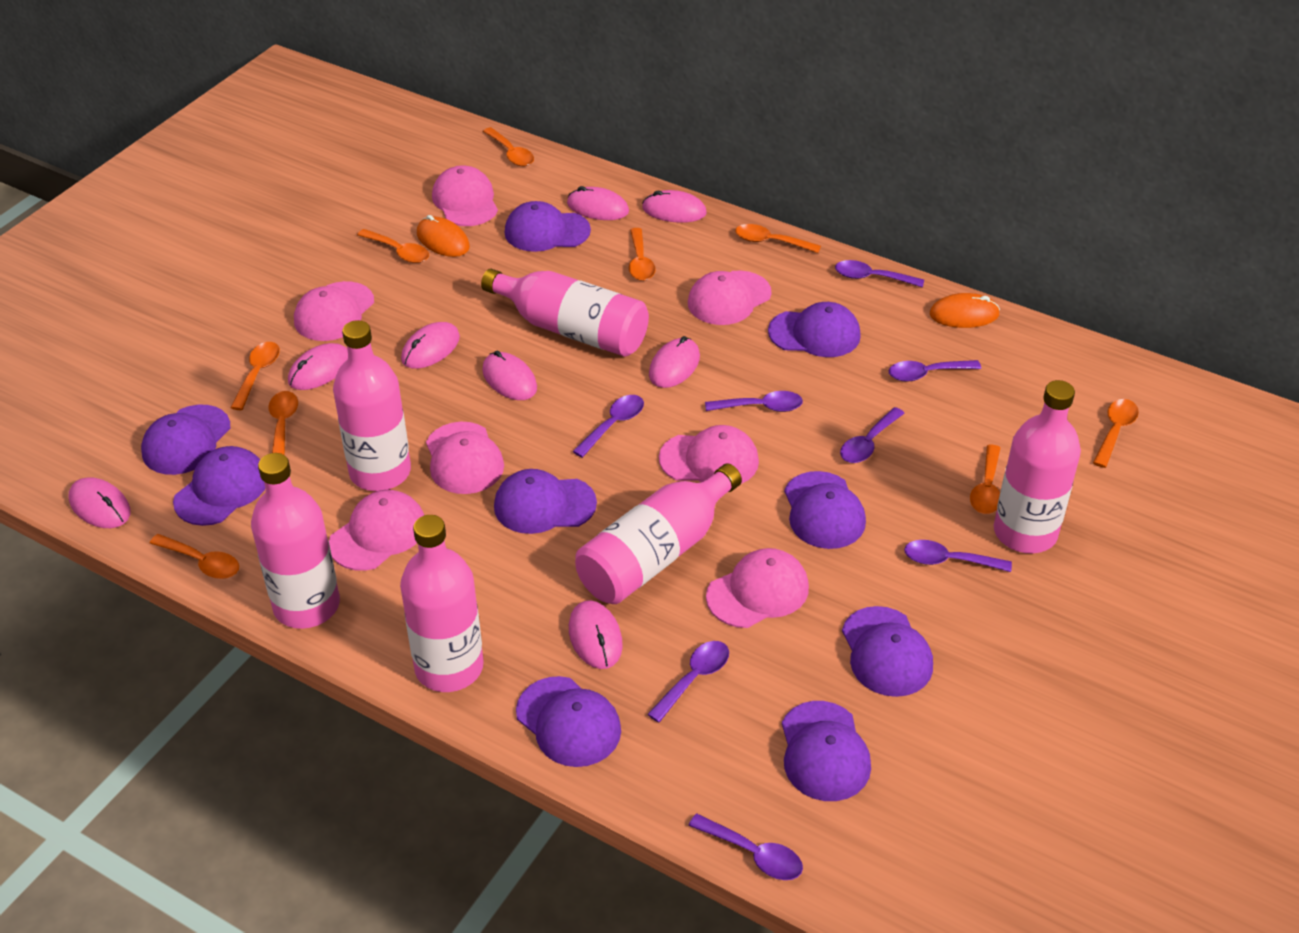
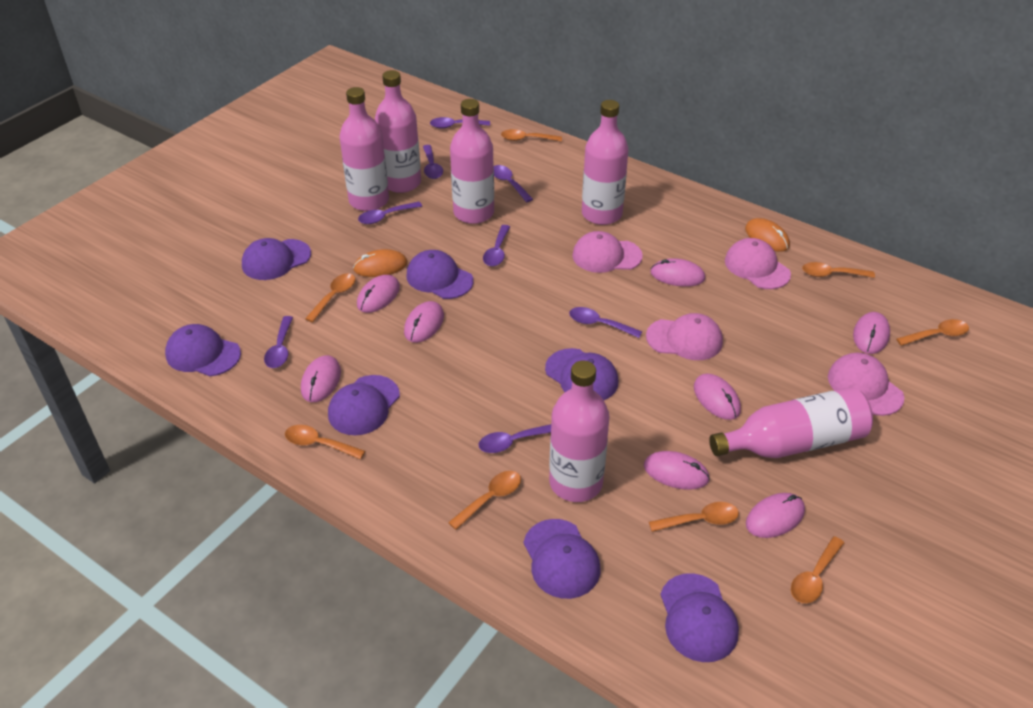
orange spoon: 9 -> 8
pink cap: 7 -> 4
purple cap: 9 -> 7

